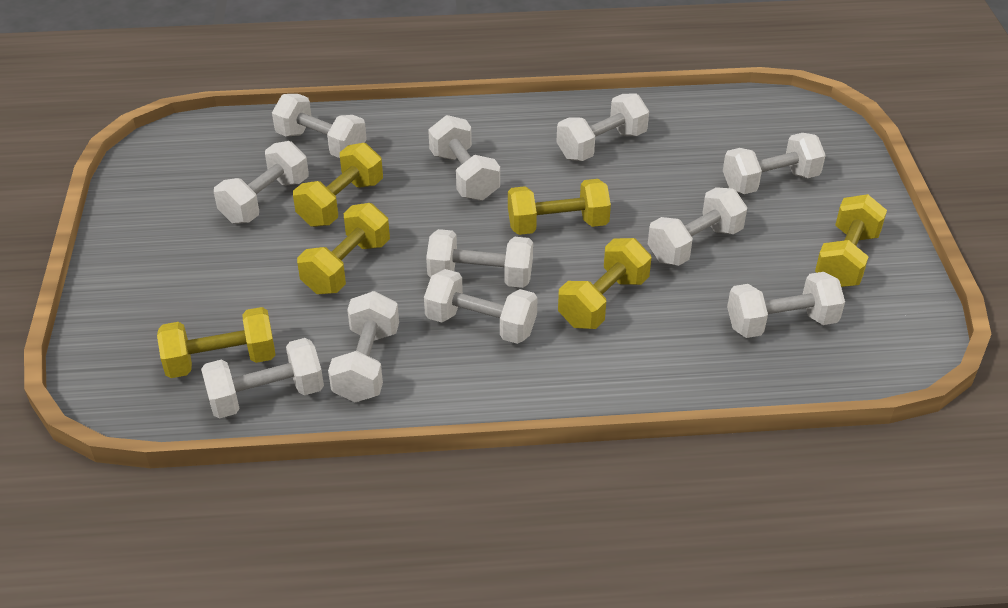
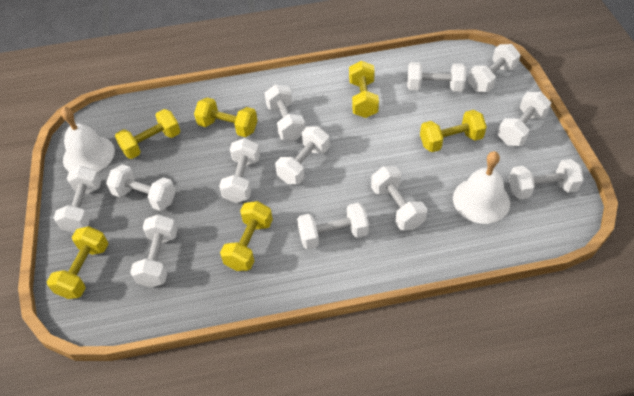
white bell: 0 -> 2
white dumbbell: 11 -> 12

